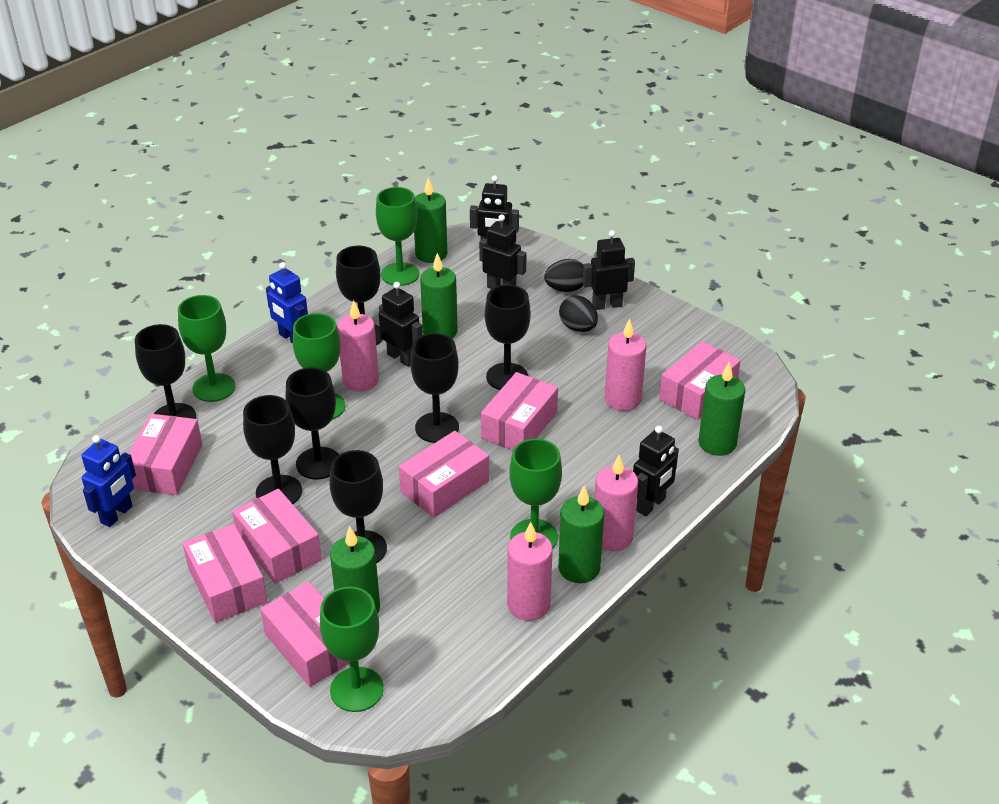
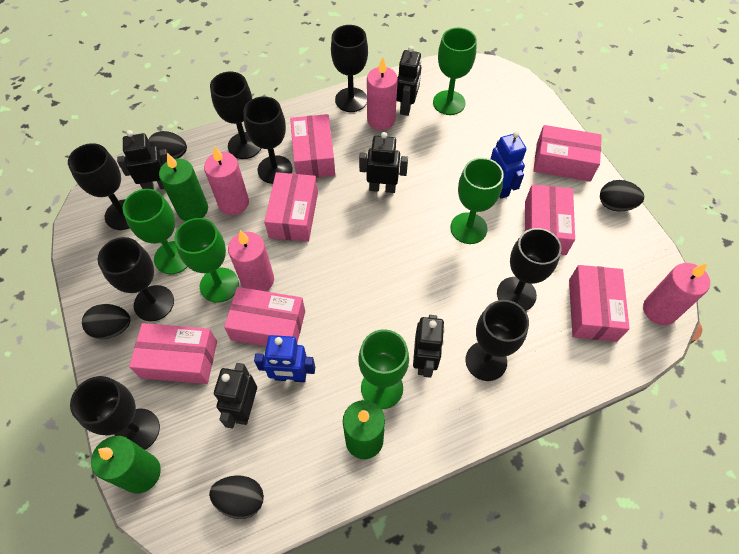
black egg: 2 -> 4
black goblet: 7 -> 8
green candle: 5 -> 3

